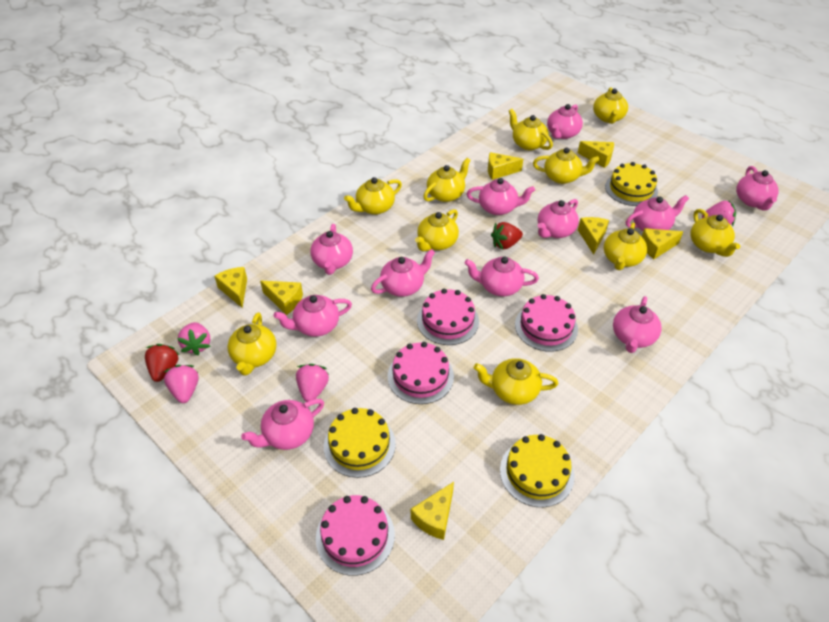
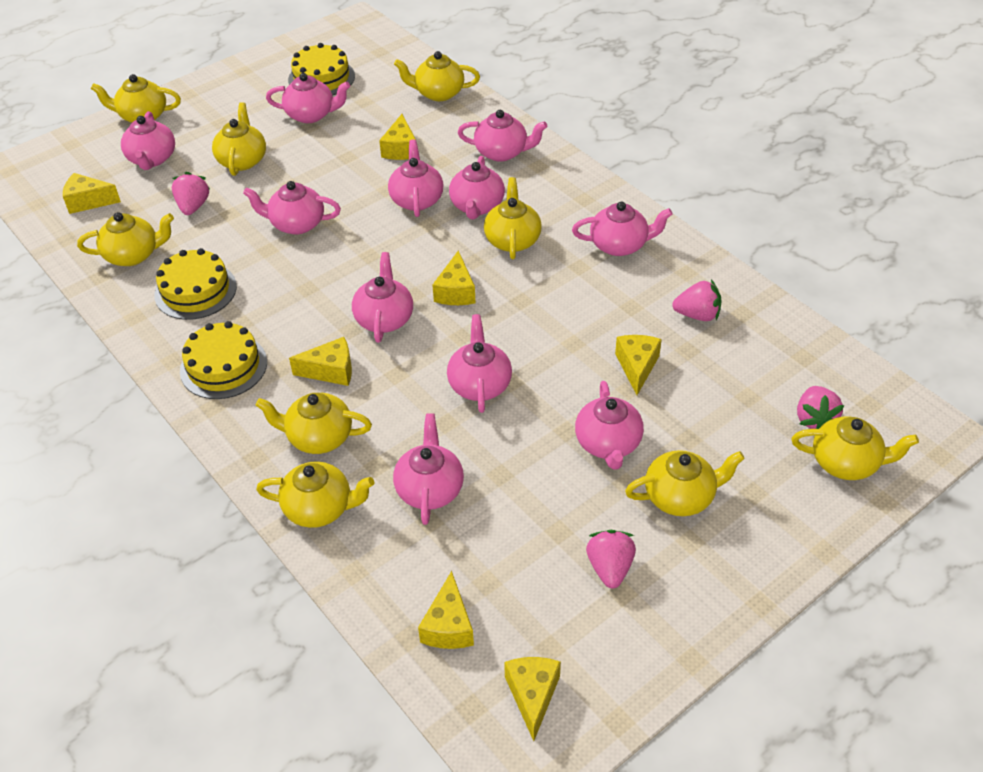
pink cake: 4 -> 0
red strawberry: 2 -> 0
yellow teapot: 10 -> 9

